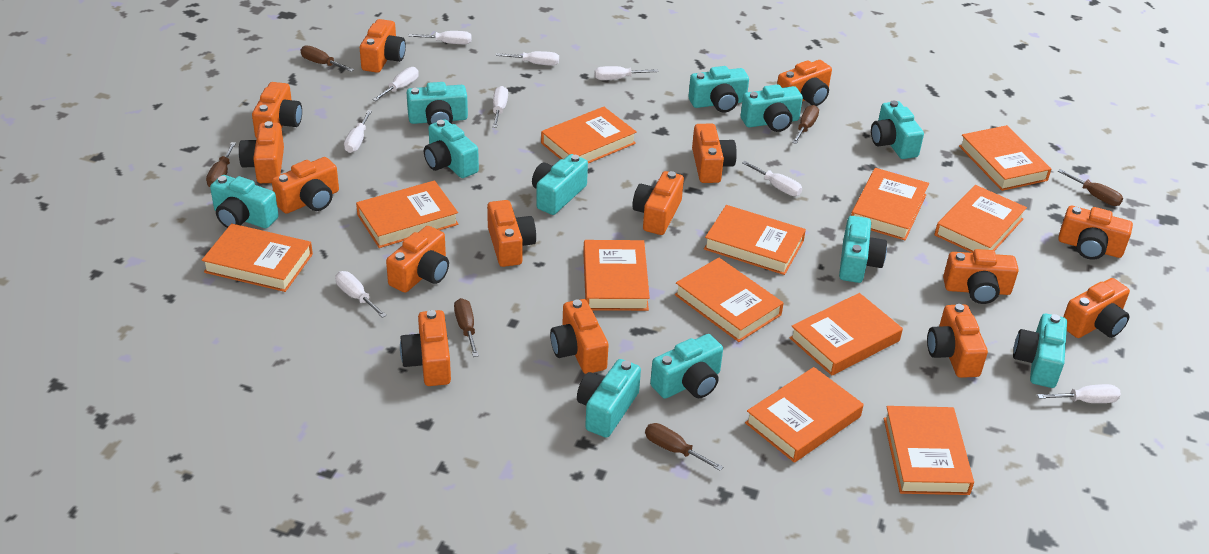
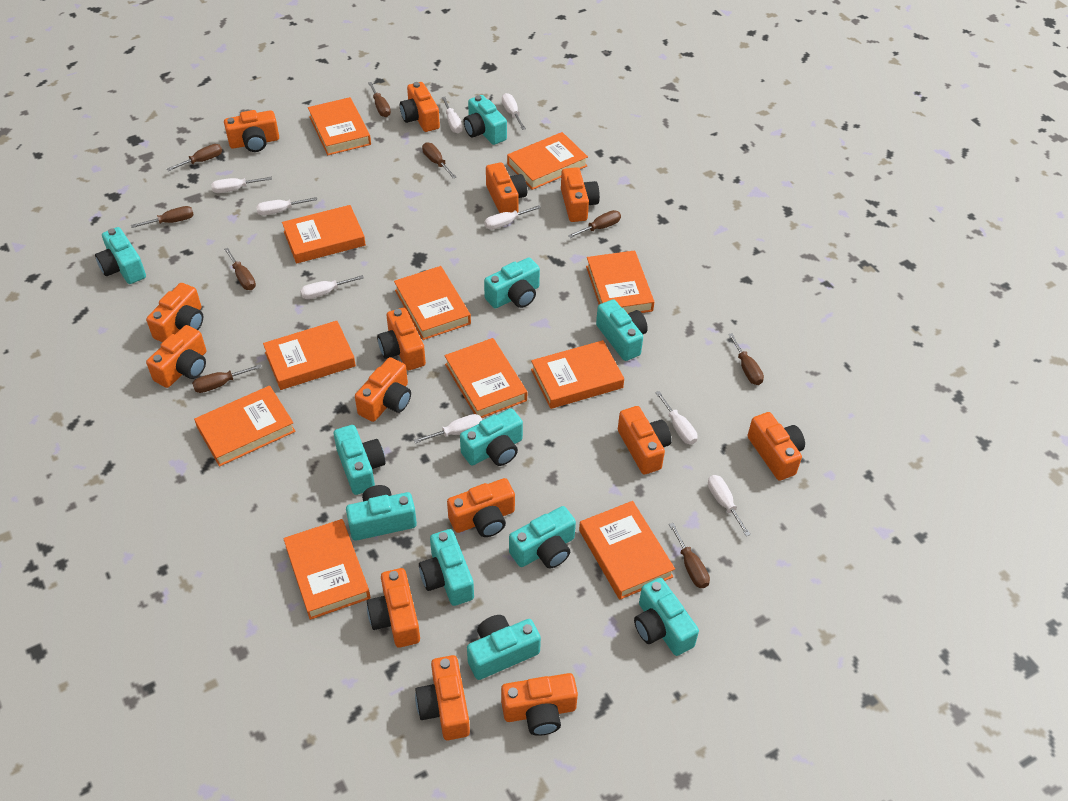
brown screwdriver: 6 -> 9
orange book: 12 -> 11
orange camera: 15 -> 14

